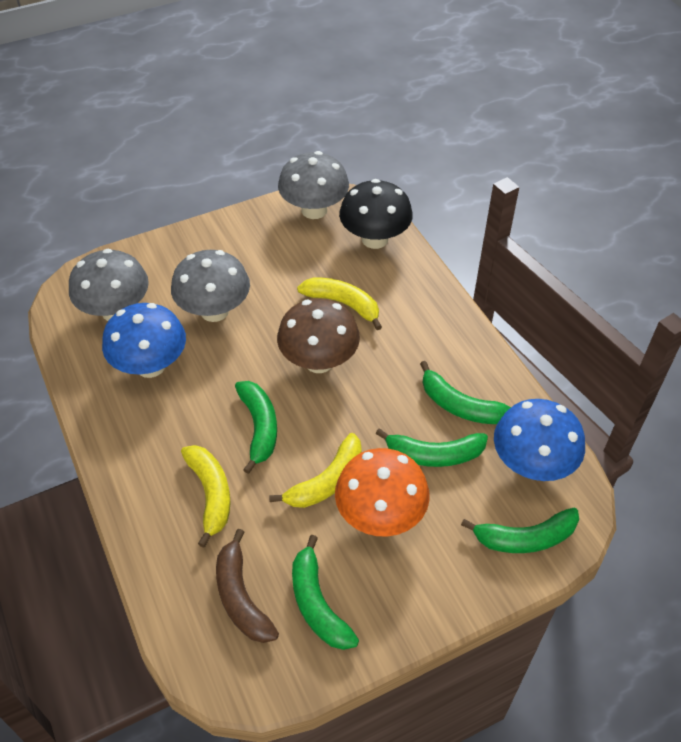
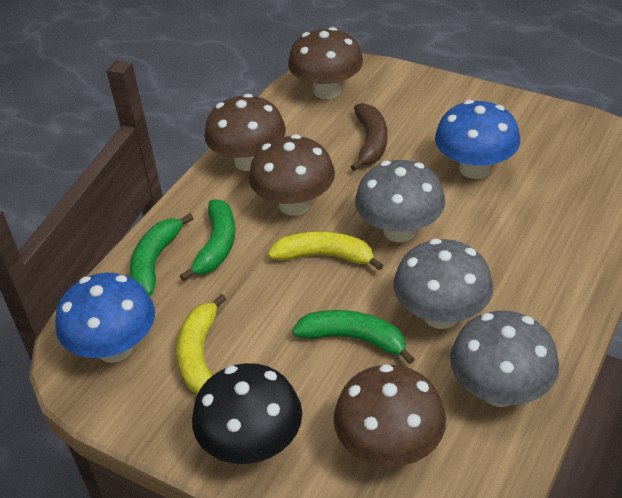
brown mushroom: 1 -> 4
green banana: 5 -> 3
orange mushroom: 1 -> 0
yellow banana: 3 -> 2

